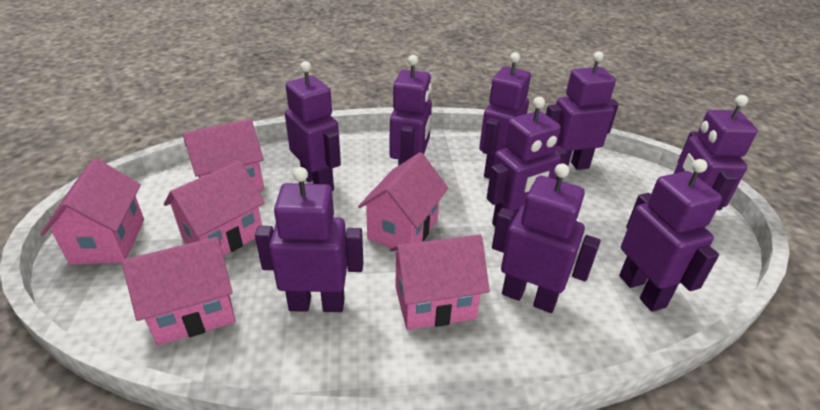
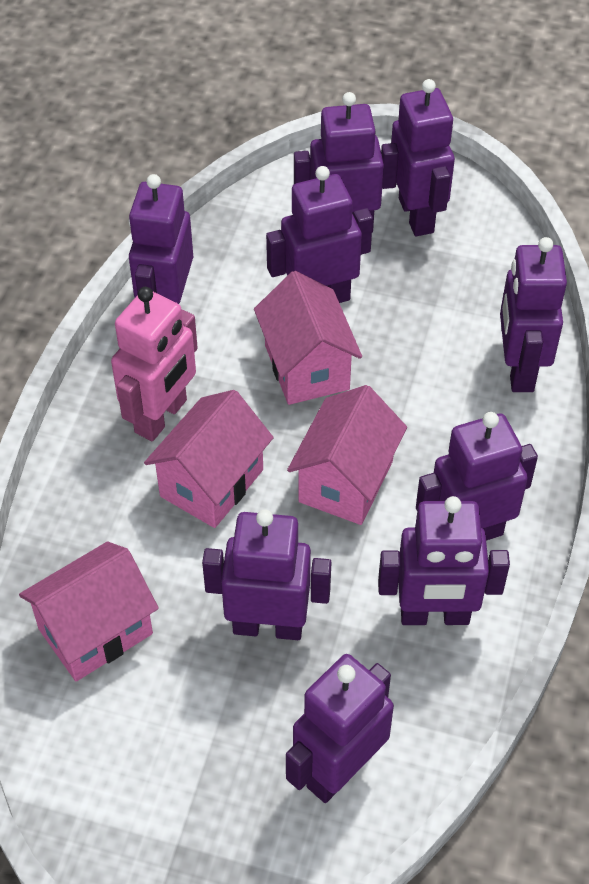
pink house: 6 -> 4
pink robot: 0 -> 1

